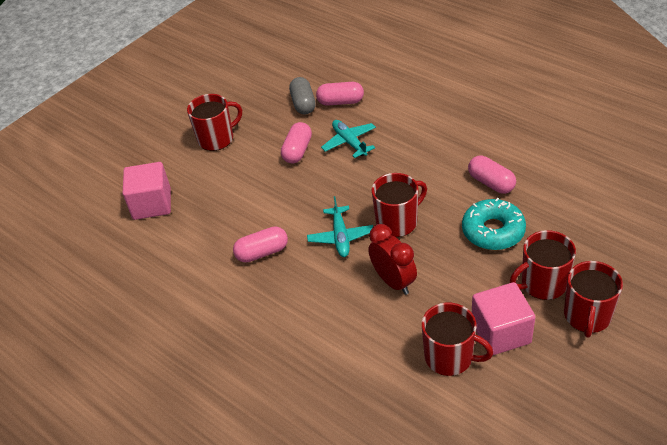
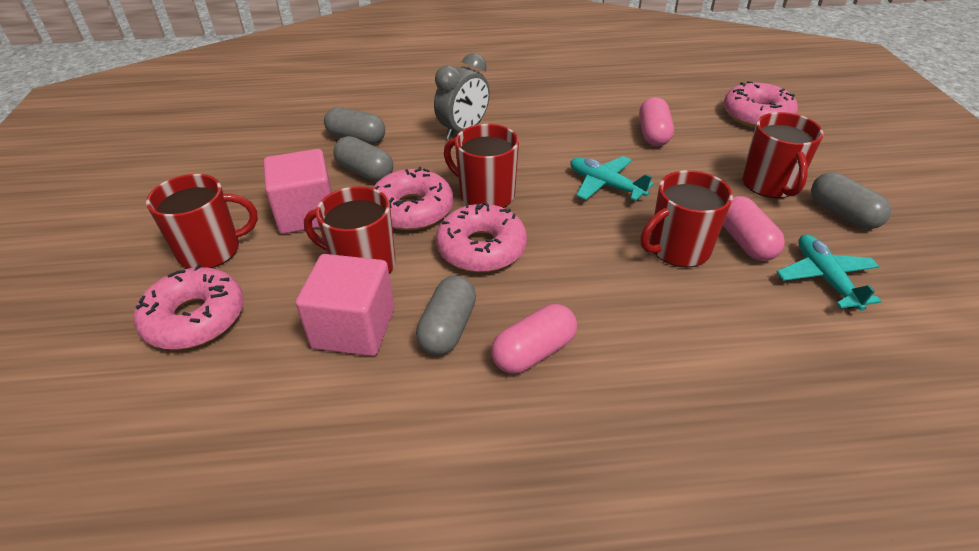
grey capsule: 1 -> 4
grey clock: 0 -> 1
pink capsule: 4 -> 3
pink donut: 0 -> 4
red clock: 1 -> 0
turquoise donut: 1 -> 0

